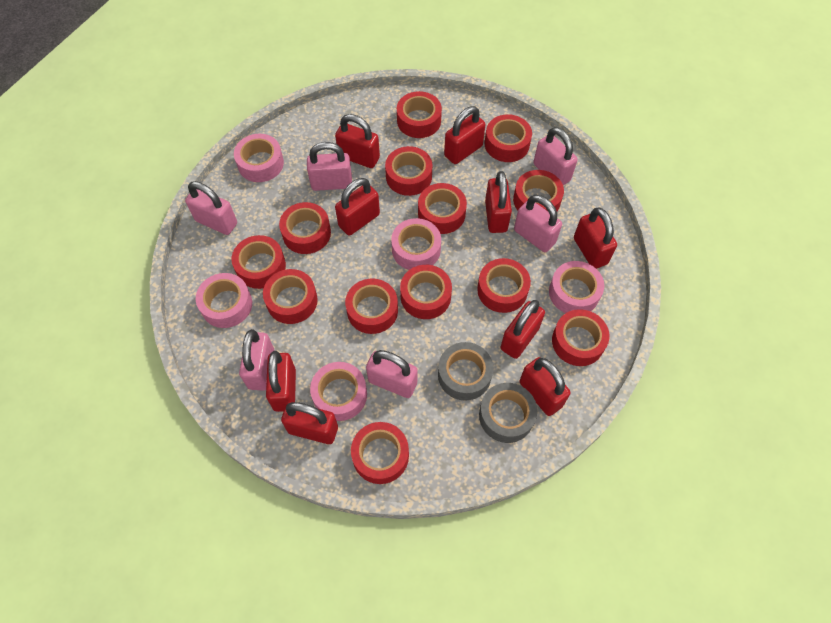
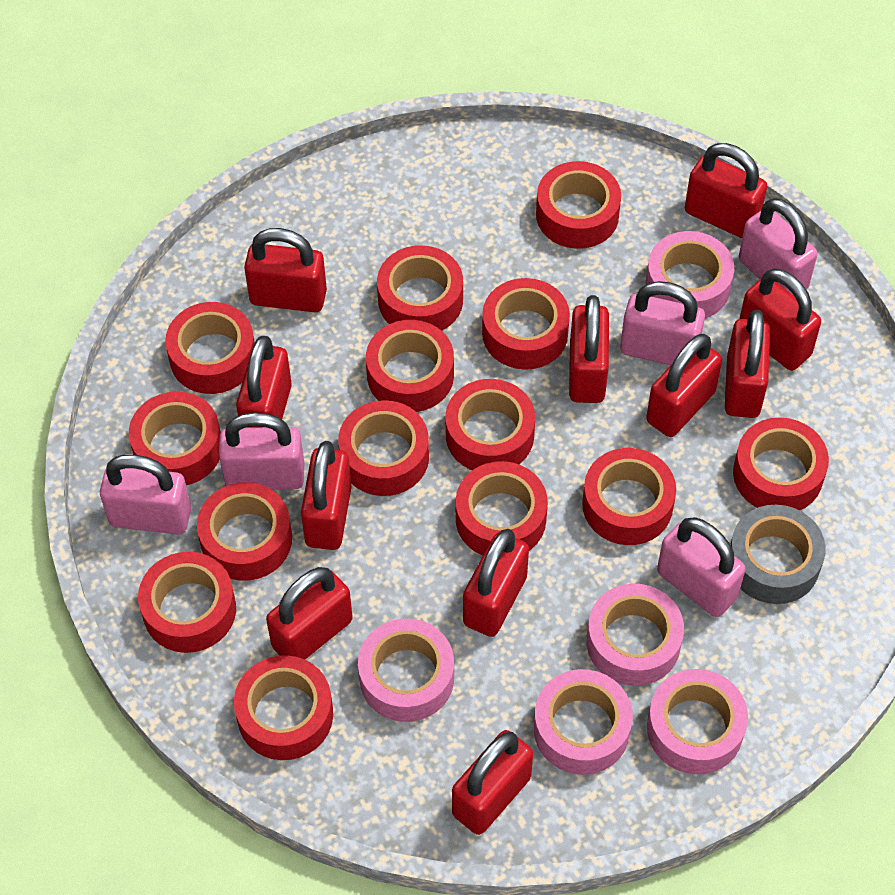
grey tape: 2 -> 1
pink padlock: 6 -> 5
red padlock: 9 -> 11
red tape: 13 -> 14

